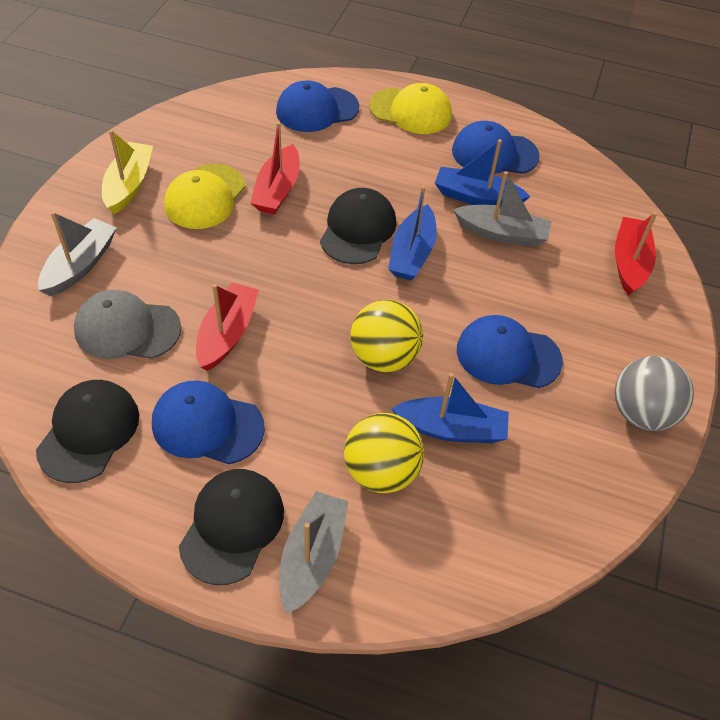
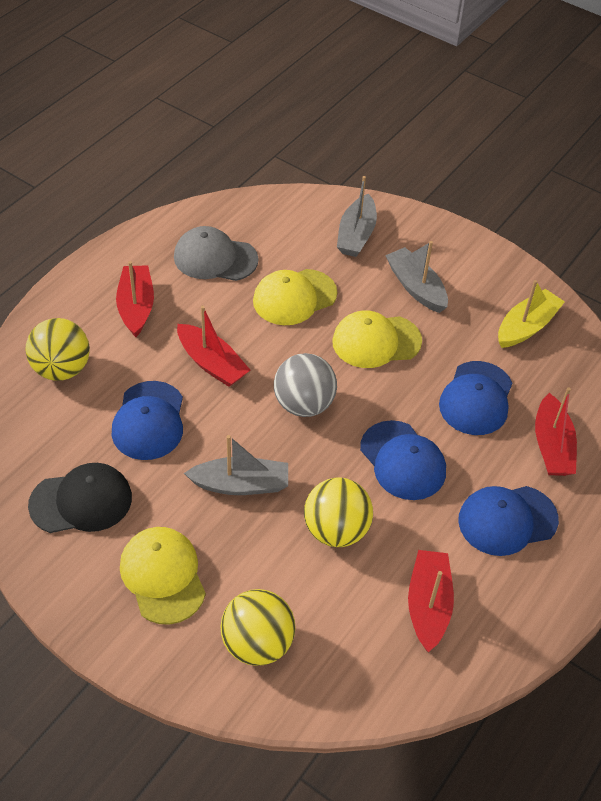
black cap: 3 -> 1
blue boat: 3 -> 0
red boat: 3 -> 4
yellow ball: 2 -> 3
yellow cap: 2 -> 3

